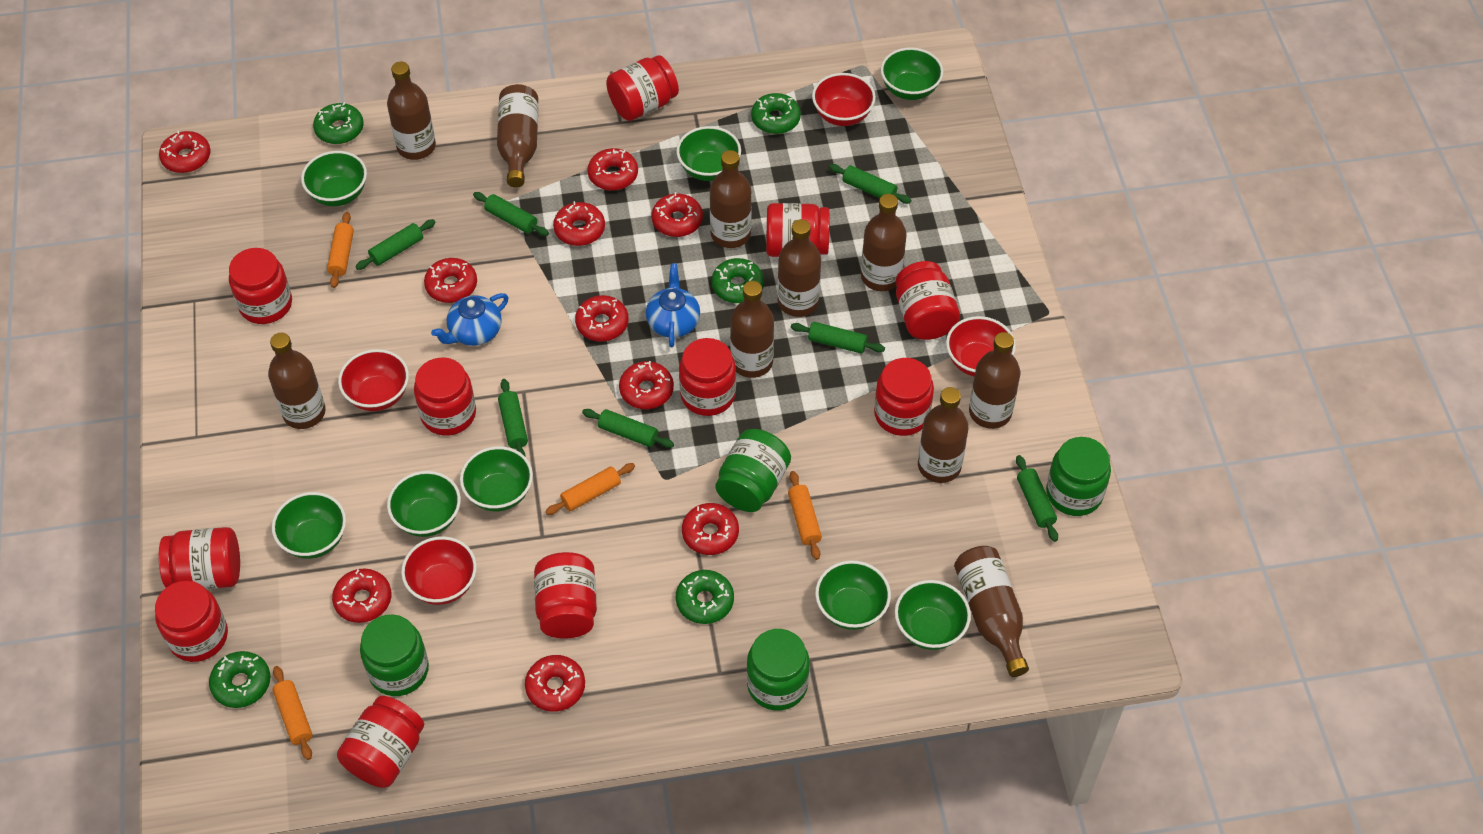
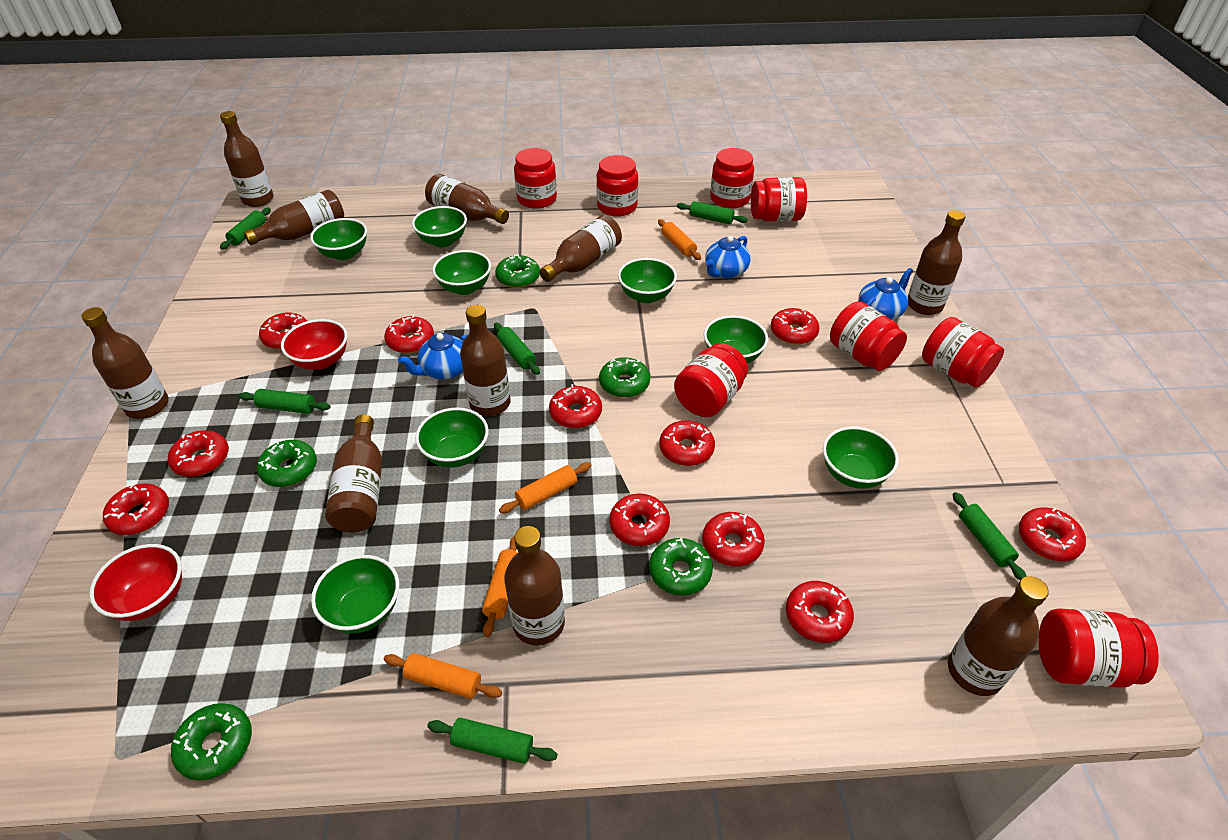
blue teapot: 2 -> 3
green jar: 4 -> 0
green rolling pin: 7 -> 6
red bowl: 4 -> 2
red donut: 10 -> 11
red jar: 11 -> 8

